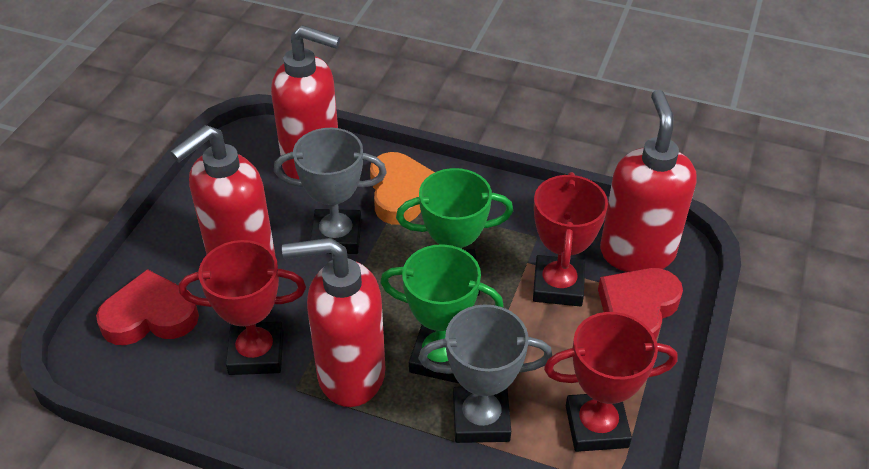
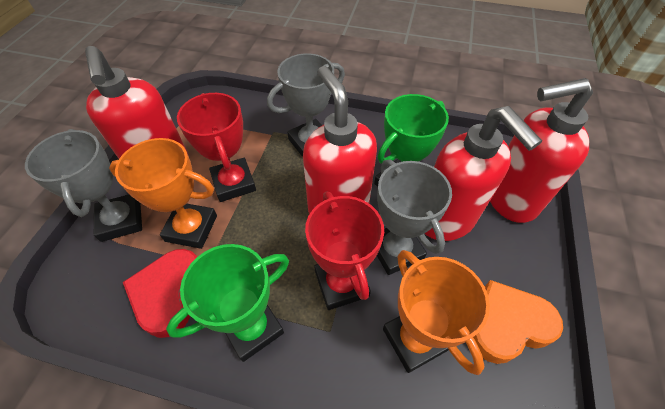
grey trophy: 2 -> 3
orange trophy: 0 -> 2
red heart: 2 -> 1
red trophy: 3 -> 2

